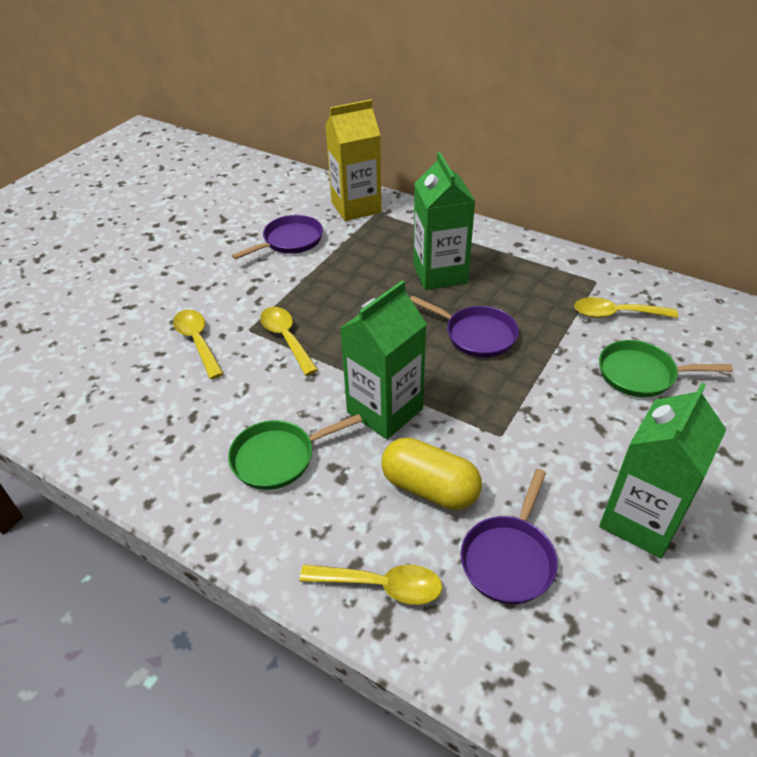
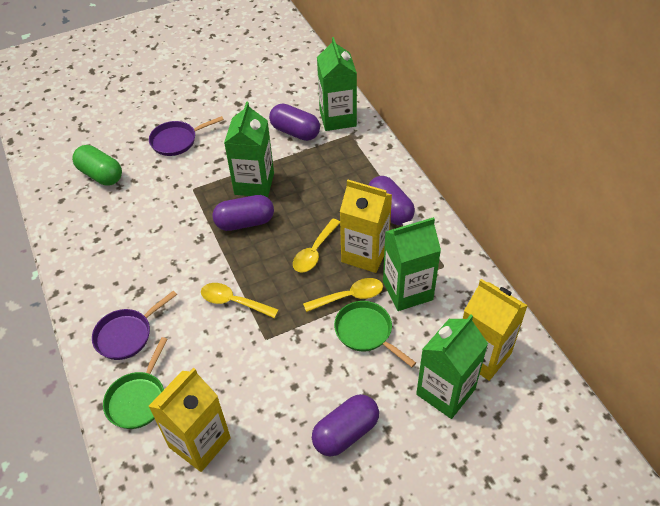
green capsule: 0 -> 1
green carton: 3 -> 4
purple capsule: 0 -> 4
purple pan: 3 -> 2
yellow capsule: 1 -> 0
yellow carton: 1 -> 3
yellow spoon: 4 -> 3

